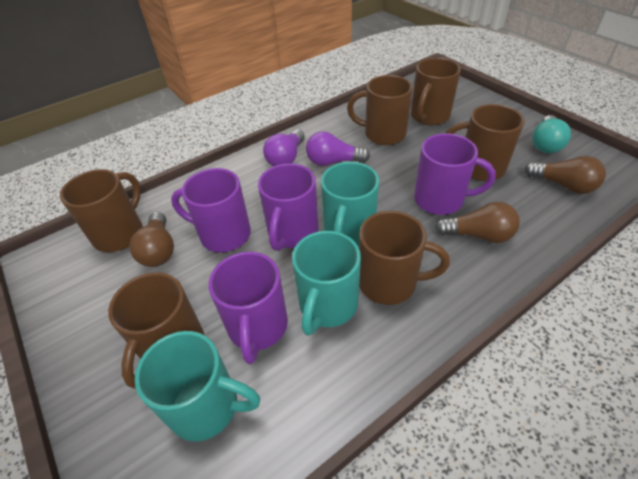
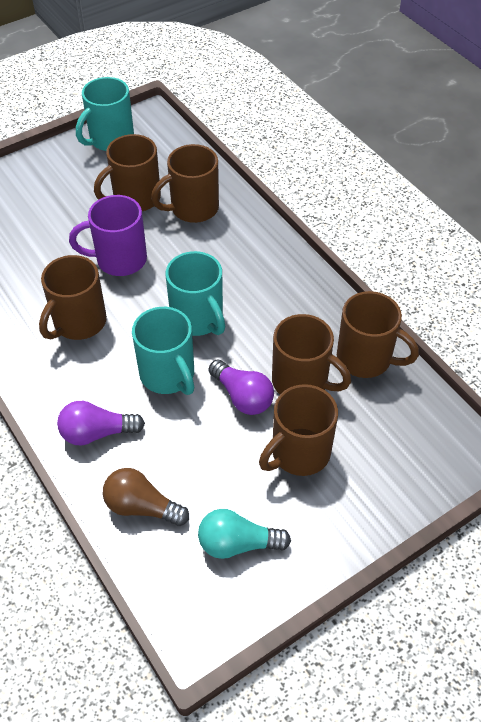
brown light bulb: 3 -> 1
purple mug: 4 -> 1

